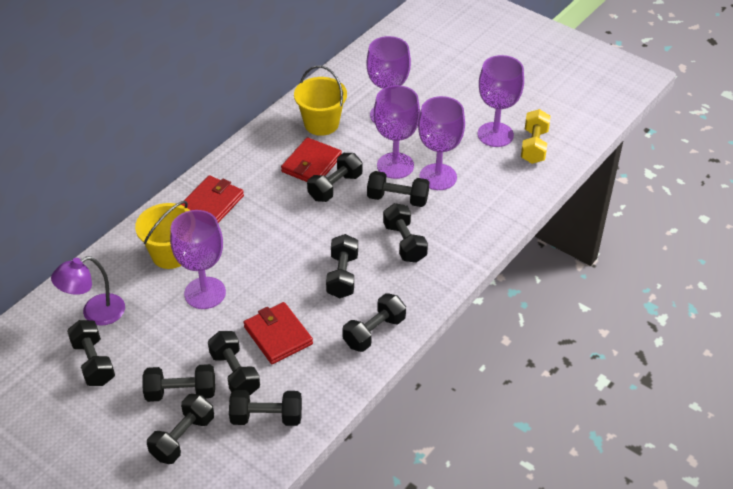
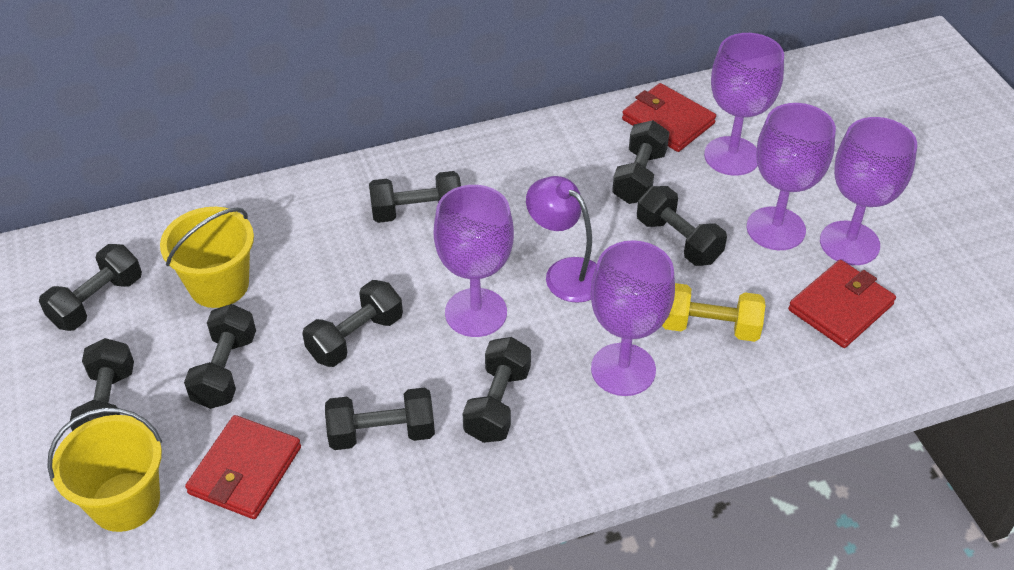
black dumbbell: 10 -> 9

